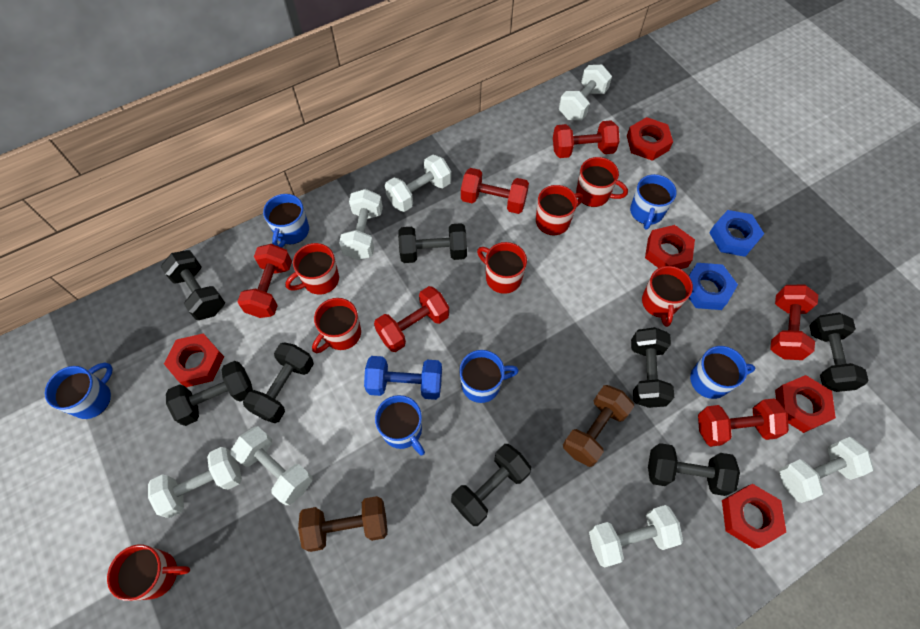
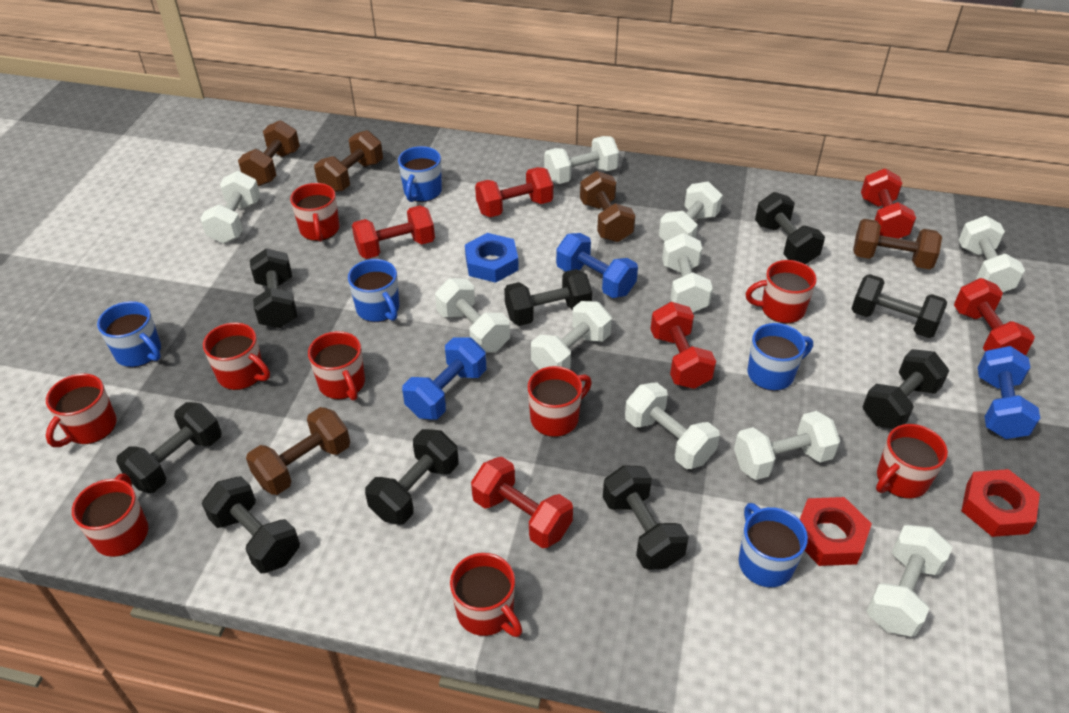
black dumbbell: 8 -> 9
blue dumbbell: 1 -> 3
blue mug: 6 -> 5
blue nut: 2 -> 1
brown dumbbell: 2 -> 5
red mug: 7 -> 9
red nut: 5 -> 2
white dumbbell: 7 -> 10

